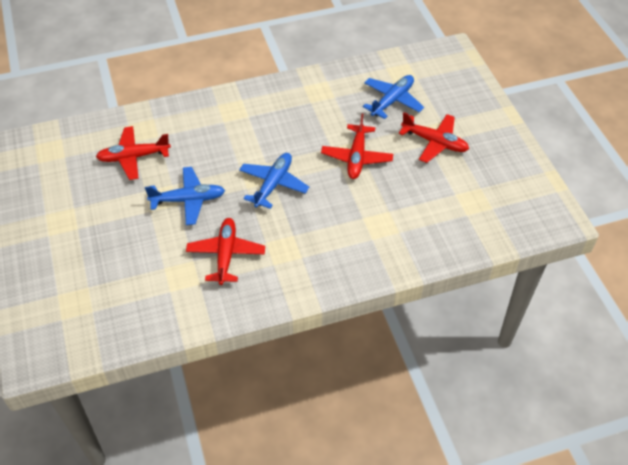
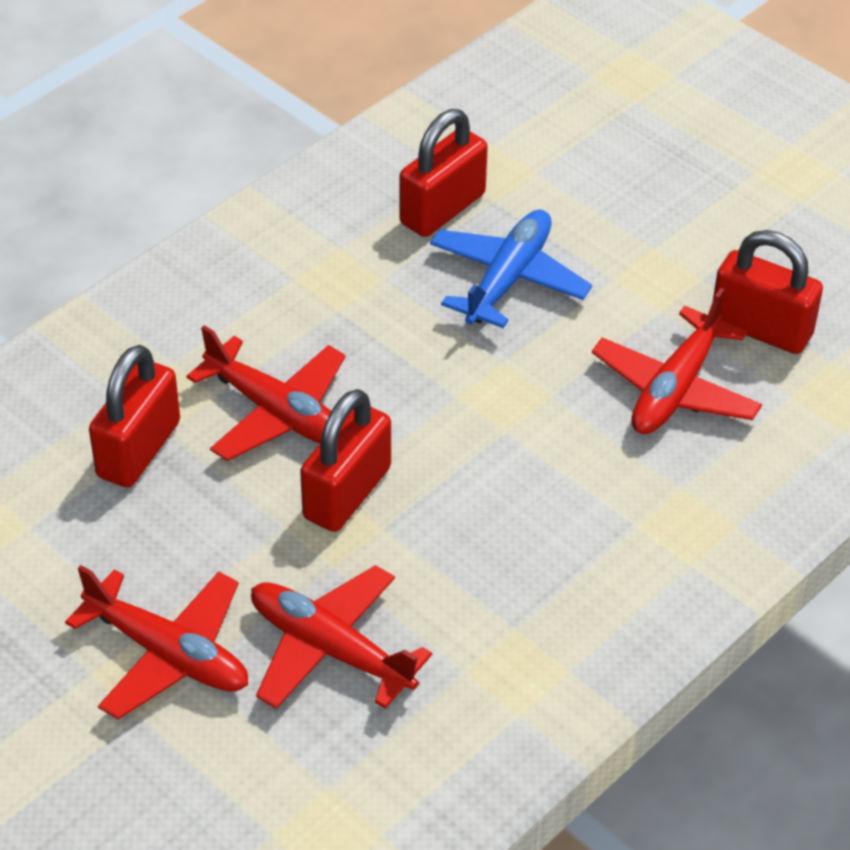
blue plane: 3 -> 1
red padlock: 0 -> 4

